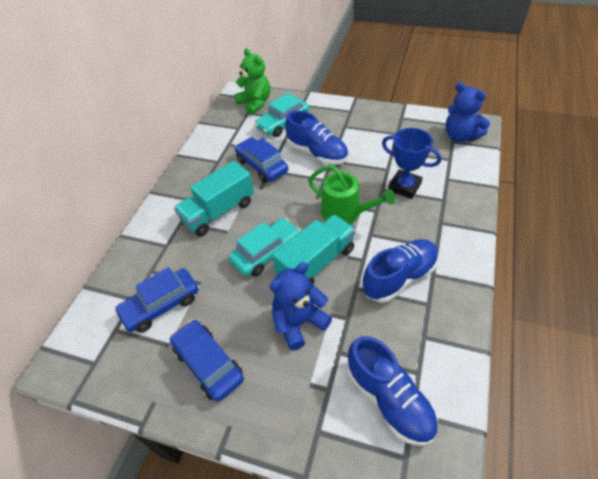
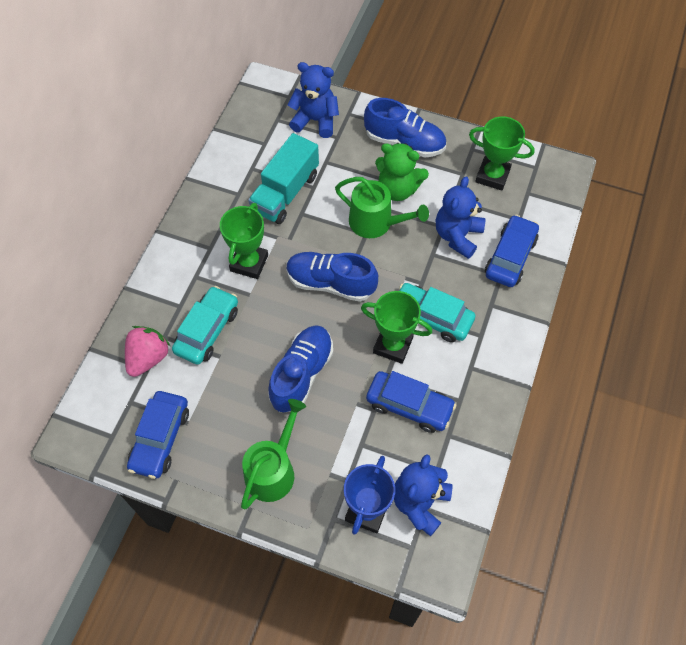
blue teddy bear: 2 -> 3
green trophy: 0 -> 3
green watering can: 1 -> 2
pink strawberry: 0 -> 1
turquoise truck: 2 -> 1

